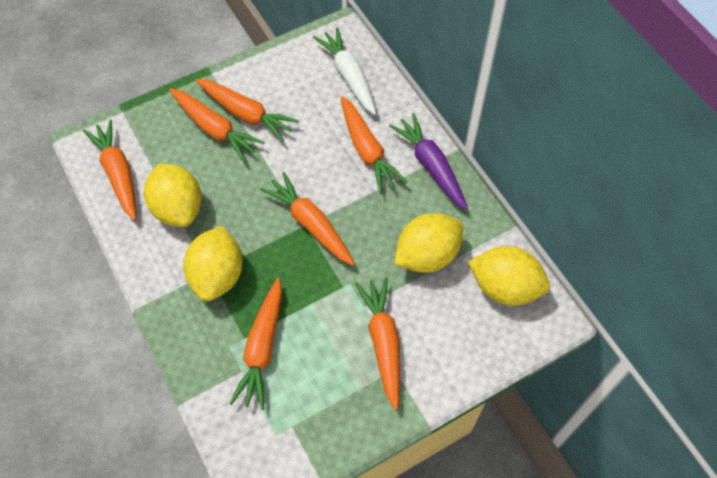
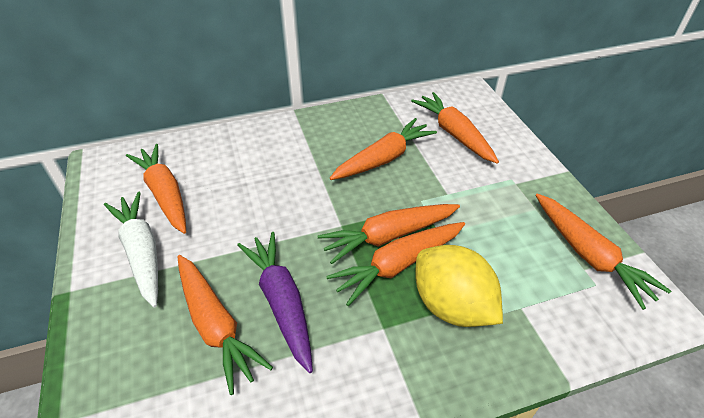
yellow lemon: 4 -> 1

